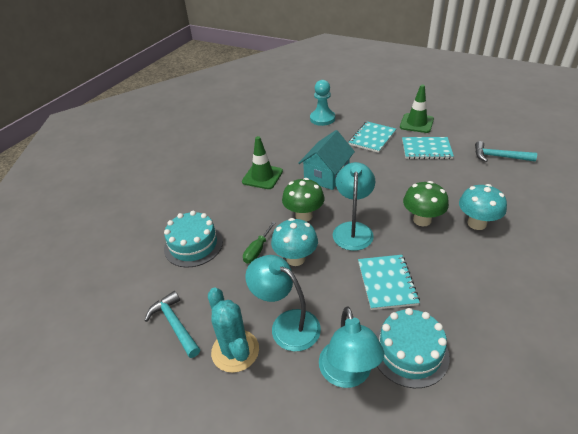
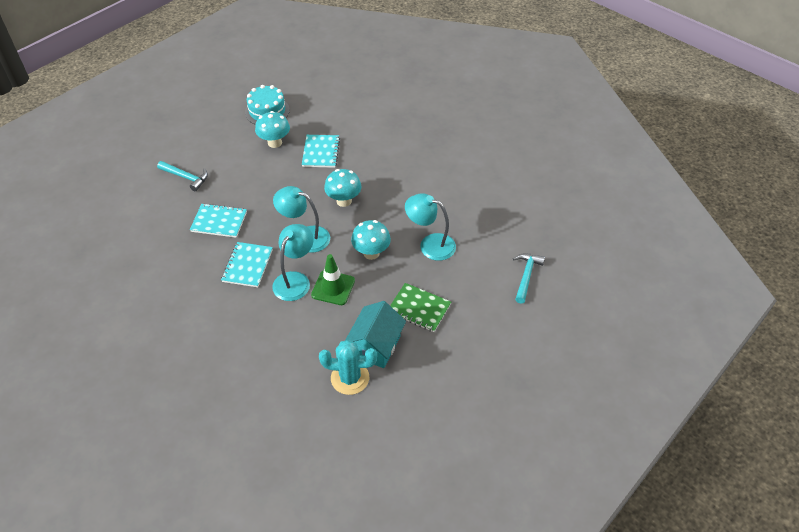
green mushroom: 2 -> 0
green notebook: 0 -> 1
green screwdriver: 1 -> 0
green traffic cone: 2 -> 1
turquoise cake: 2 -> 1
turquoise mushroom: 2 -> 3
turquoise pawn: 1 -> 0

